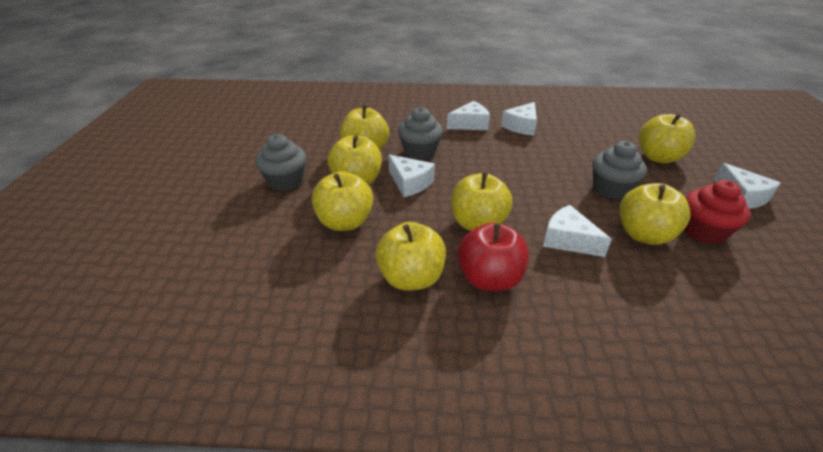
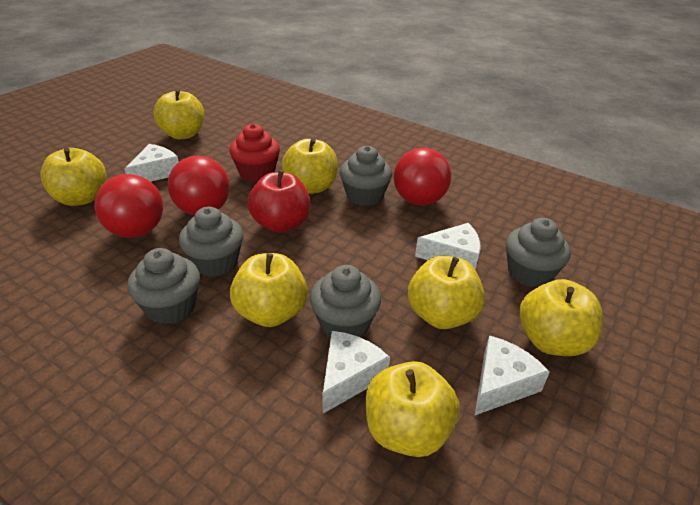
grey cupcake: 3 -> 5
red ball: 0 -> 3
white cheese: 5 -> 4

